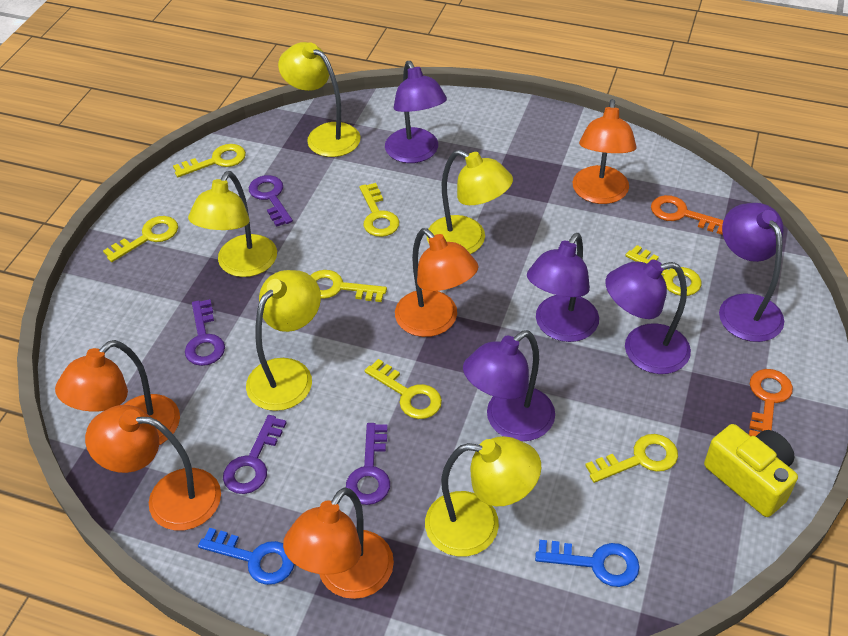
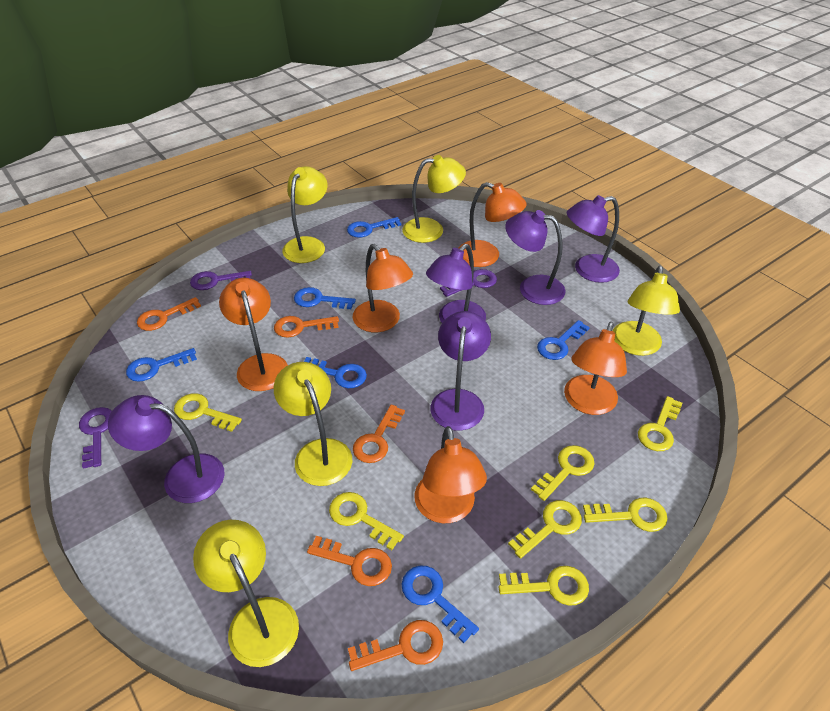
blue key: 2 -> 6
orange key: 2 -> 5
purple key: 4 -> 3
yellow camera: 1 -> 0

